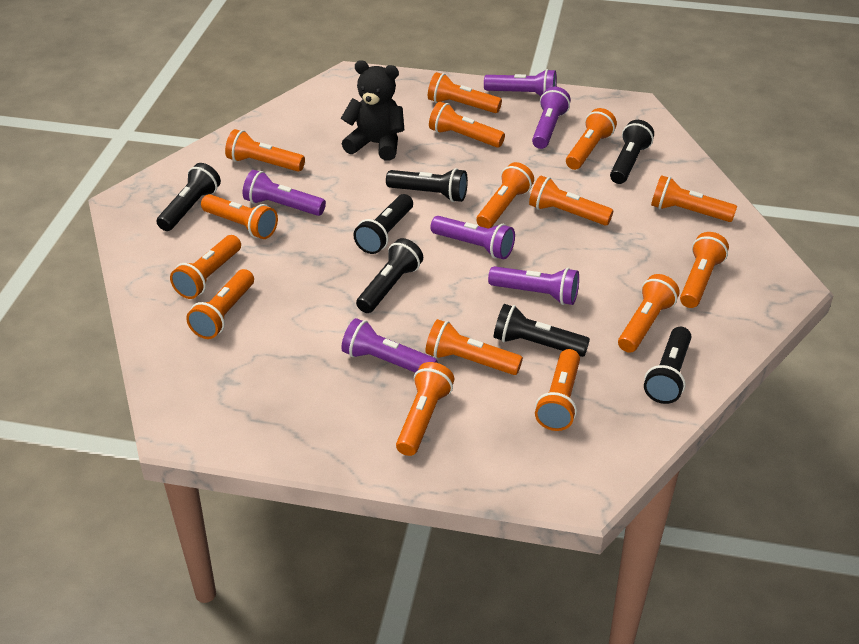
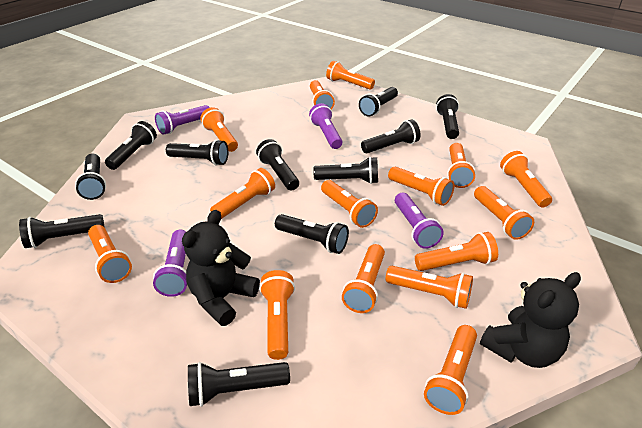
black flashlight: 7 -> 11
black teddy bear: 1 -> 2
purple flashlight: 6 -> 4

